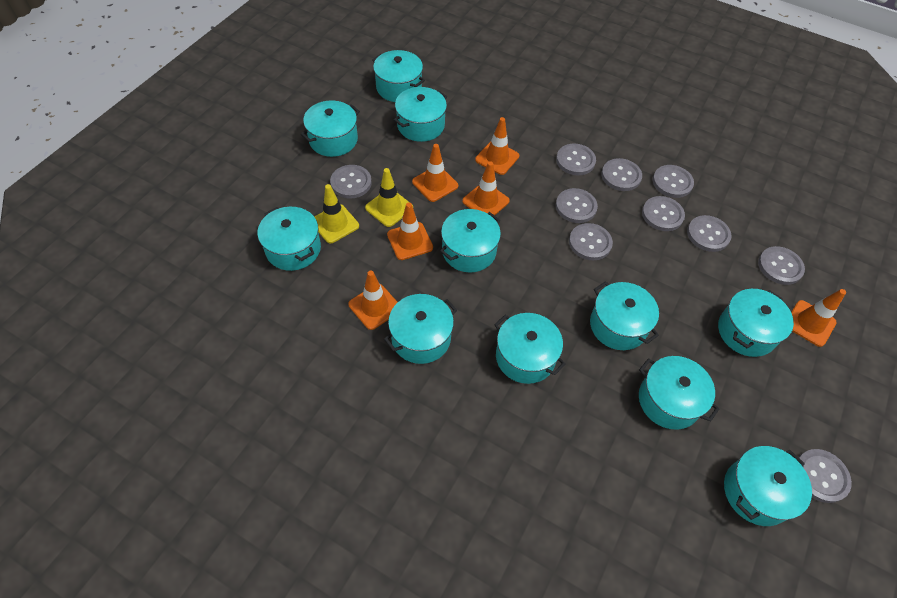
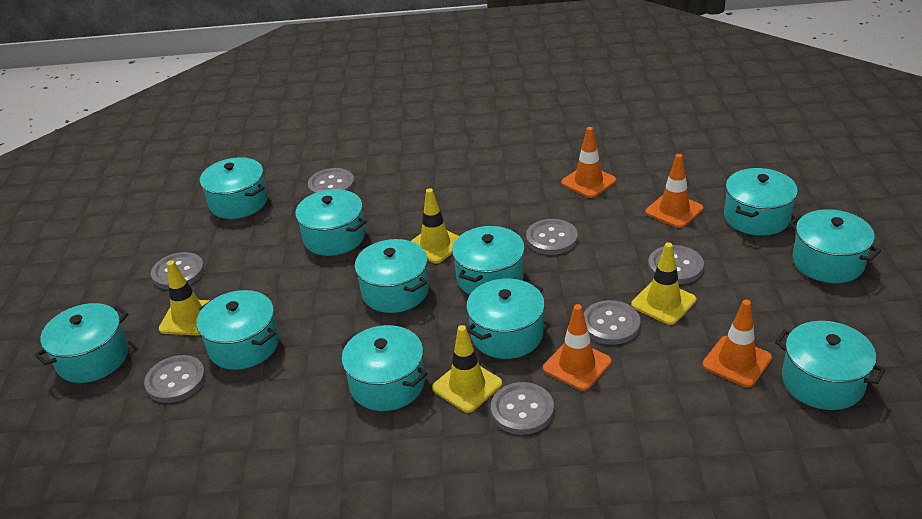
grey button: 10 -> 7
orange traffic cone: 6 -> 4
yellow traffic cone: 2 -> 4

